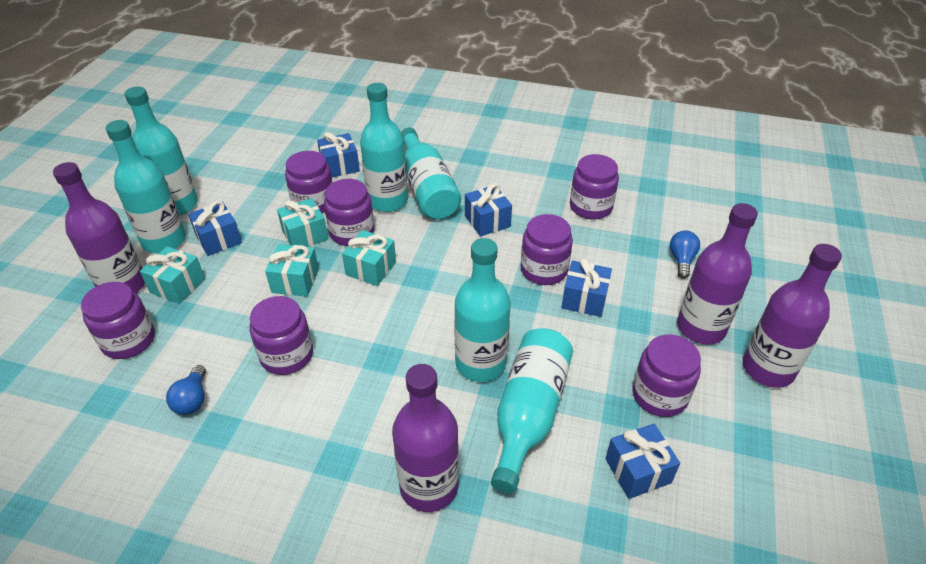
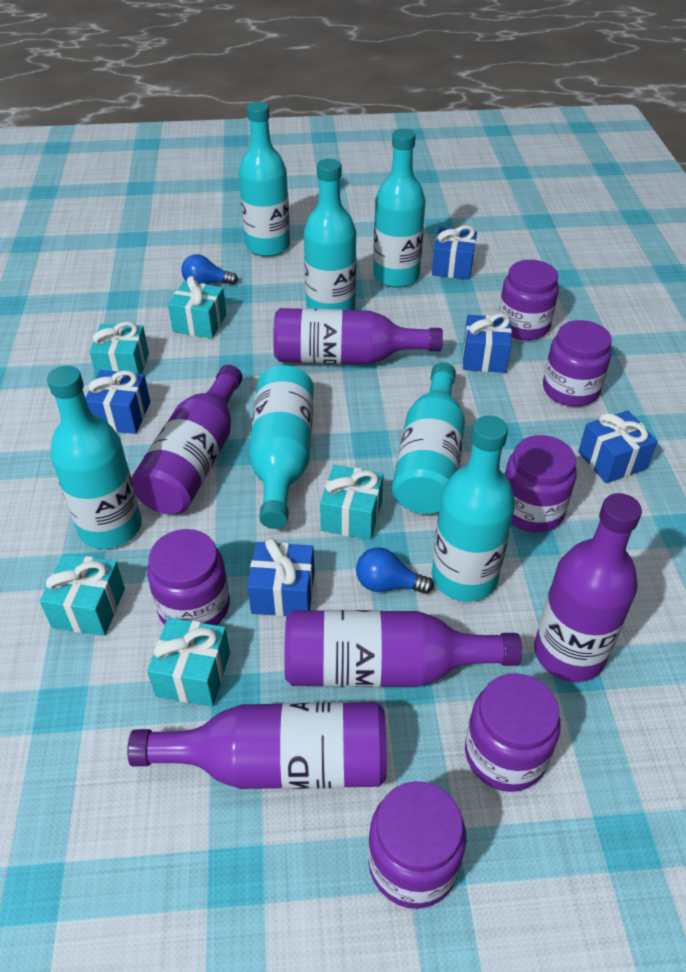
purple bottle: 4 -> 5
purple jar: 7 -> 6
turquoise bottle: 6 -> 7
turquoise gift: 4 -> 5

